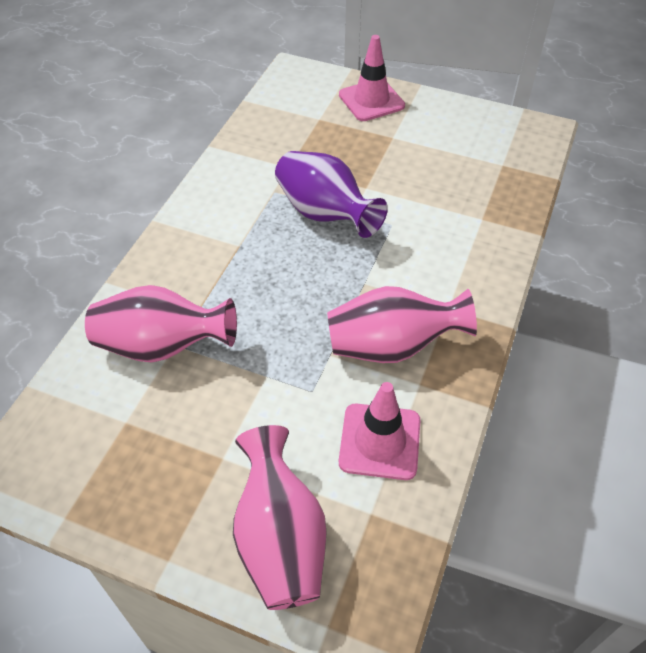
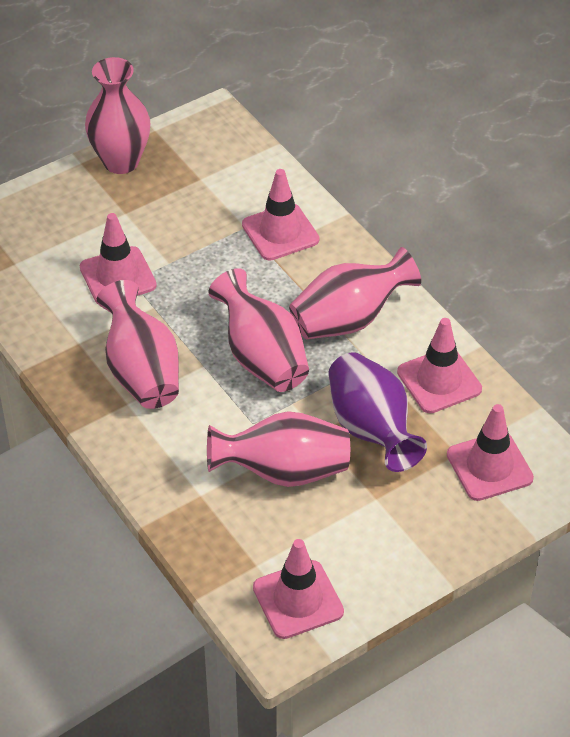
pink traffic cone: 2 -> 5
pink vase: 3 -> 5

